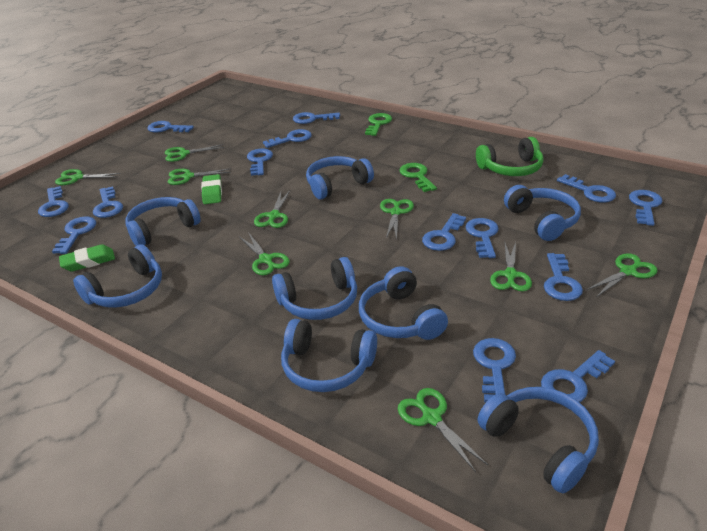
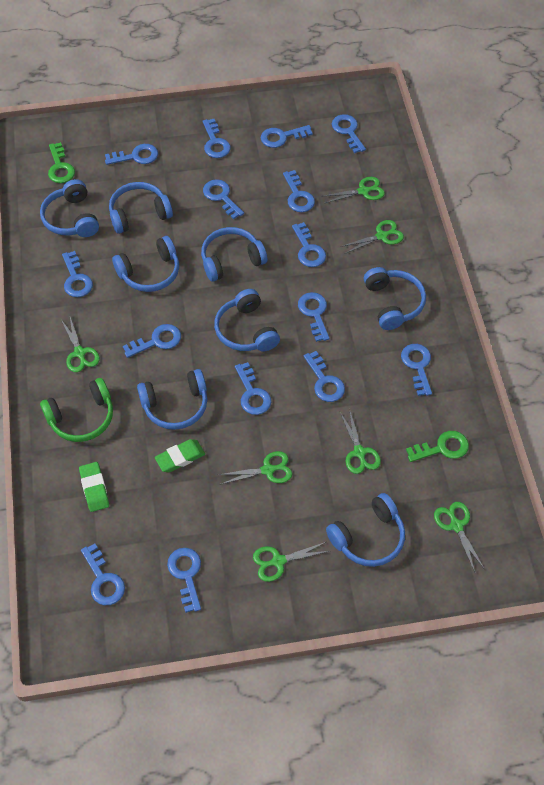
blue key: 14 -> 15
green scissors: 9 -> 7

